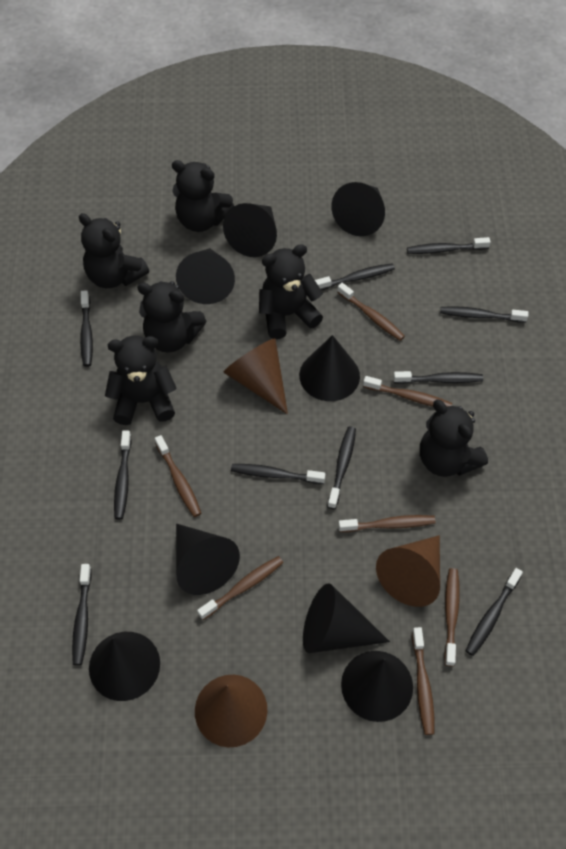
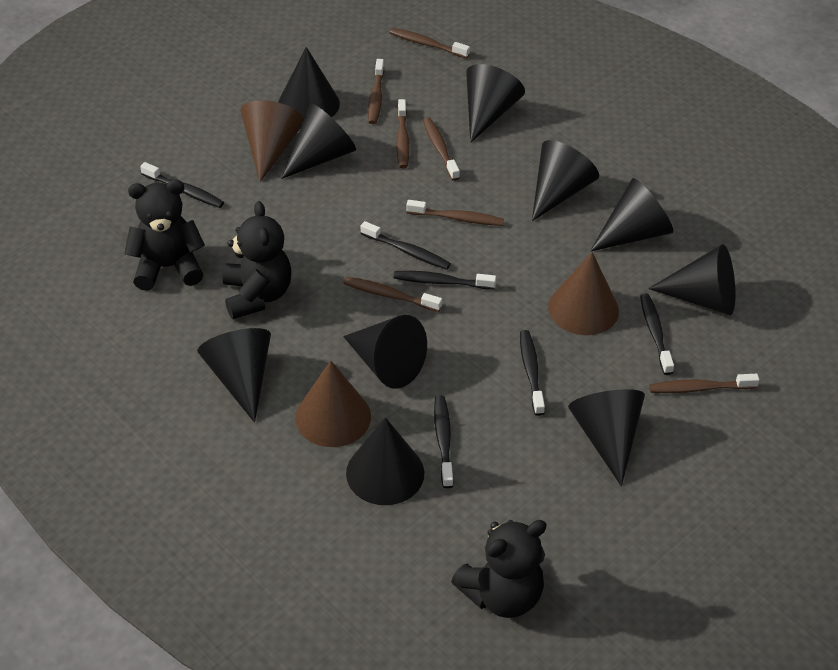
black cone: 8 -> 10
black teddy bear: 6 -> 3
black toothbrush: 10 -> 6

